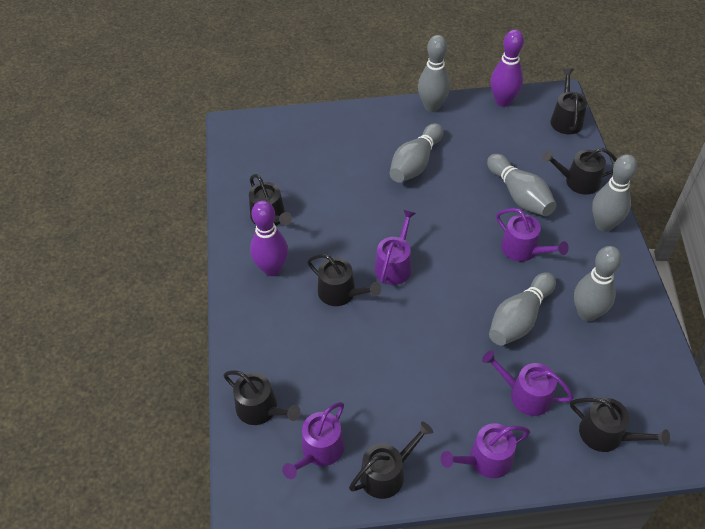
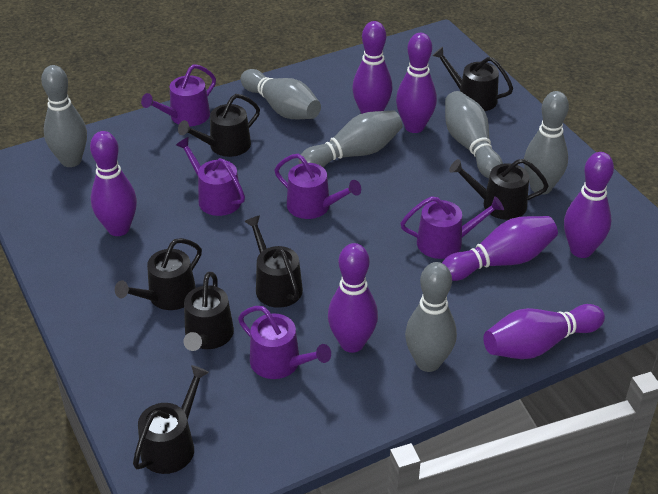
purple bowling pin: 2 -> 7

